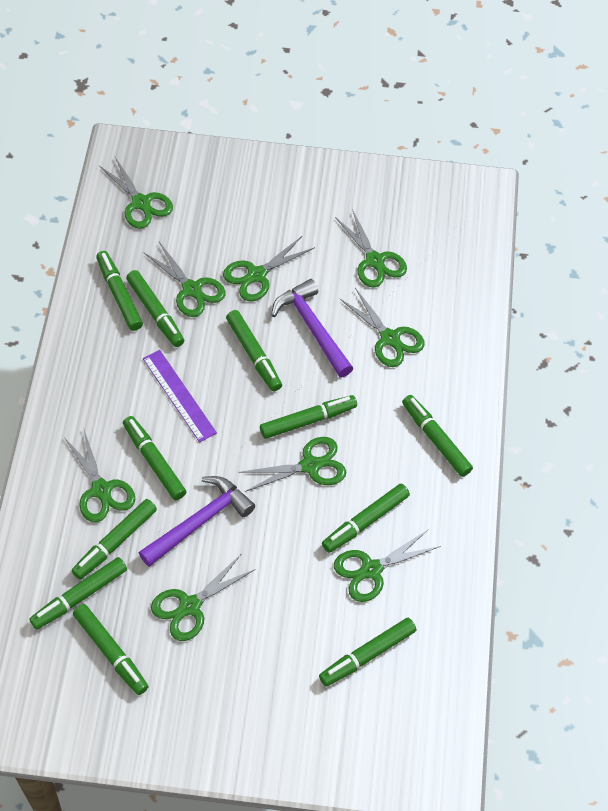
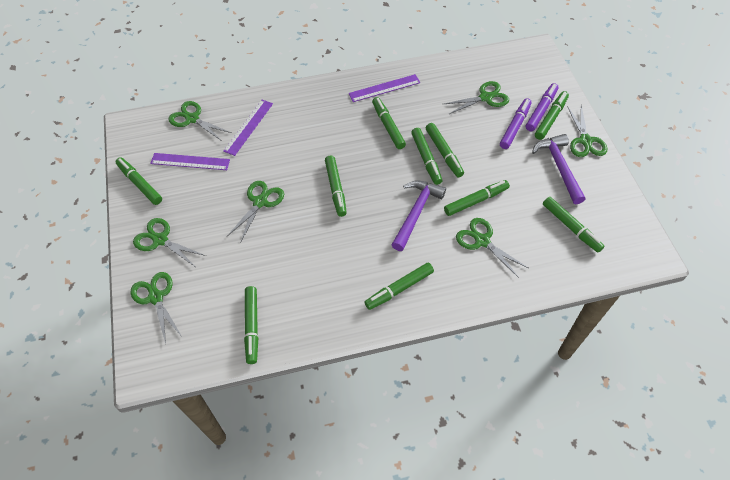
green marker: 11 -> 10
green scissors: 9 -> 7
purple marker: 0 -> 2
purple ruler: 1 -> 3

